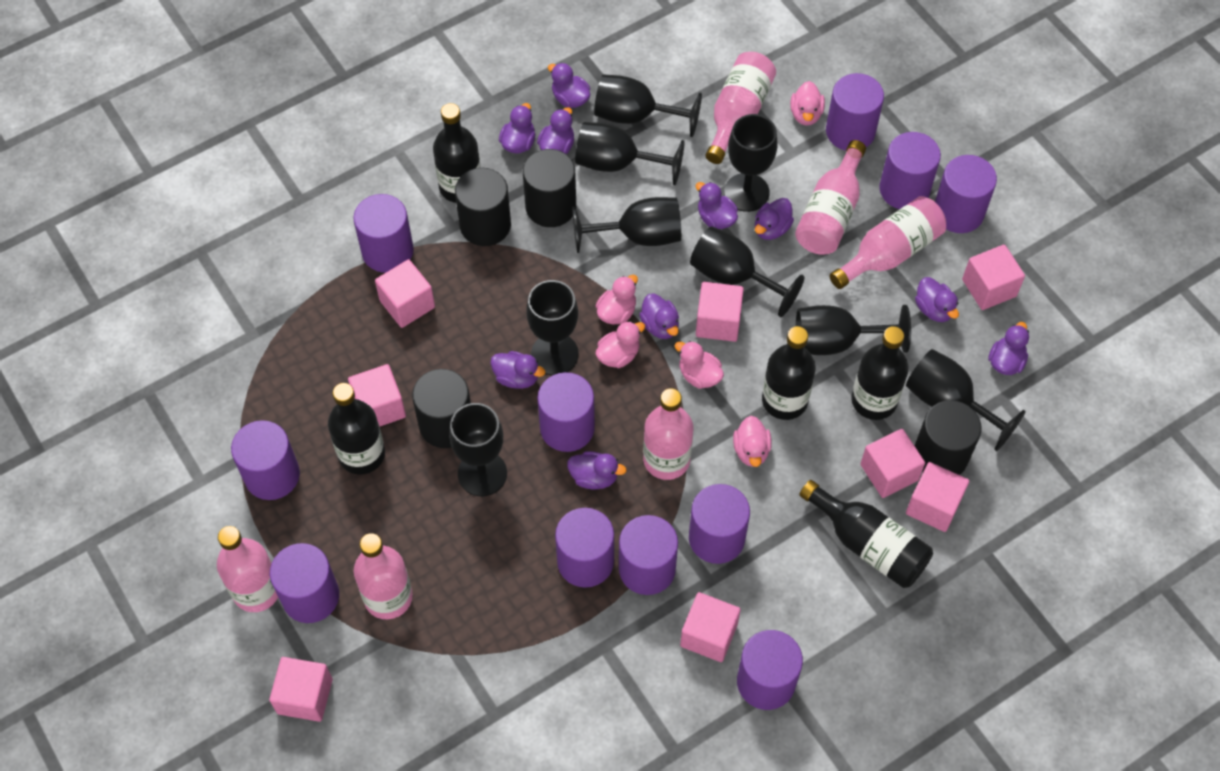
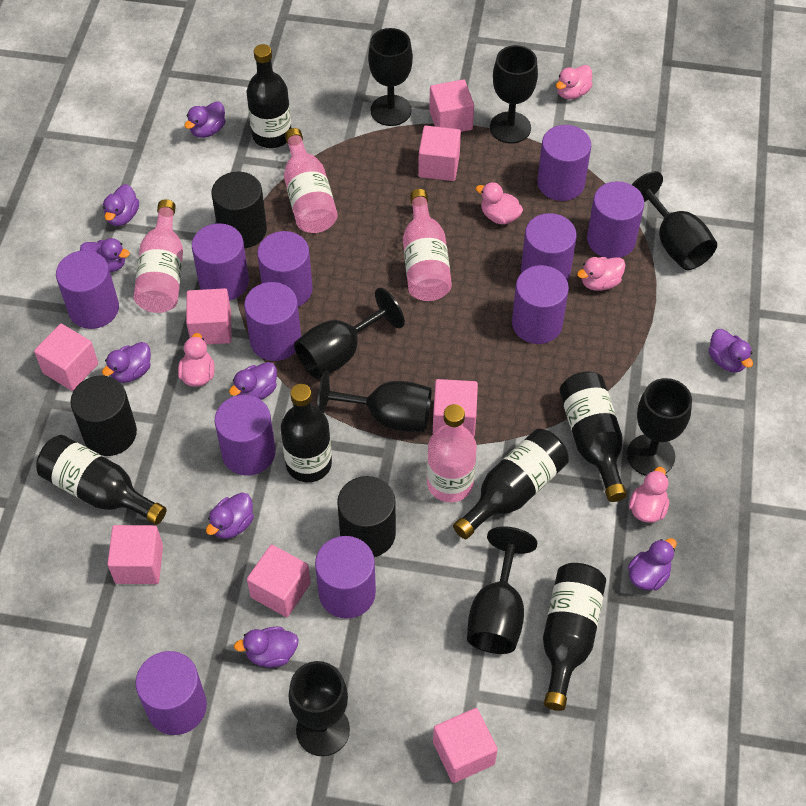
black bottle: 5 -> 6
black cylinder: 4 -> 3
black goblet: 9 -> 8
pink bottle: 6 -> 4
purple duck: 10 -> 9

